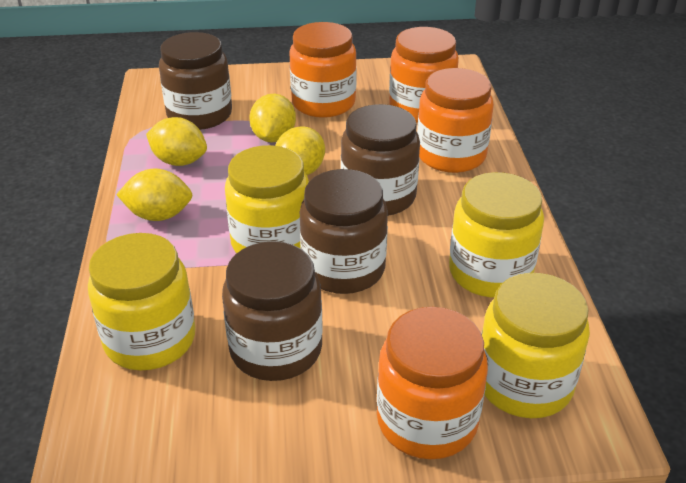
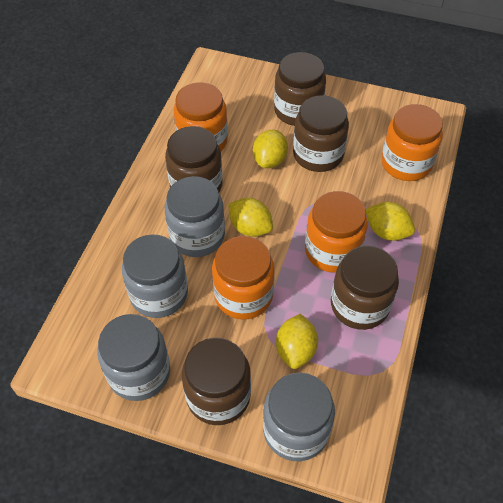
brown jar: 4 -> 5
grey jar: 0 -> 4
yellow jar: 4 -> 0

